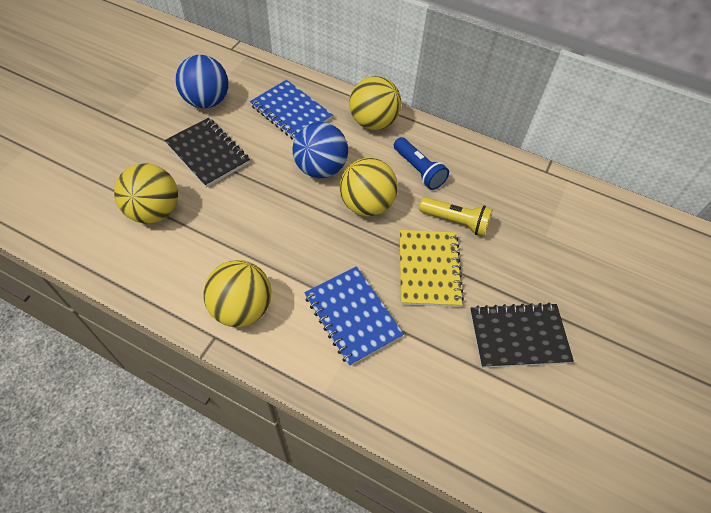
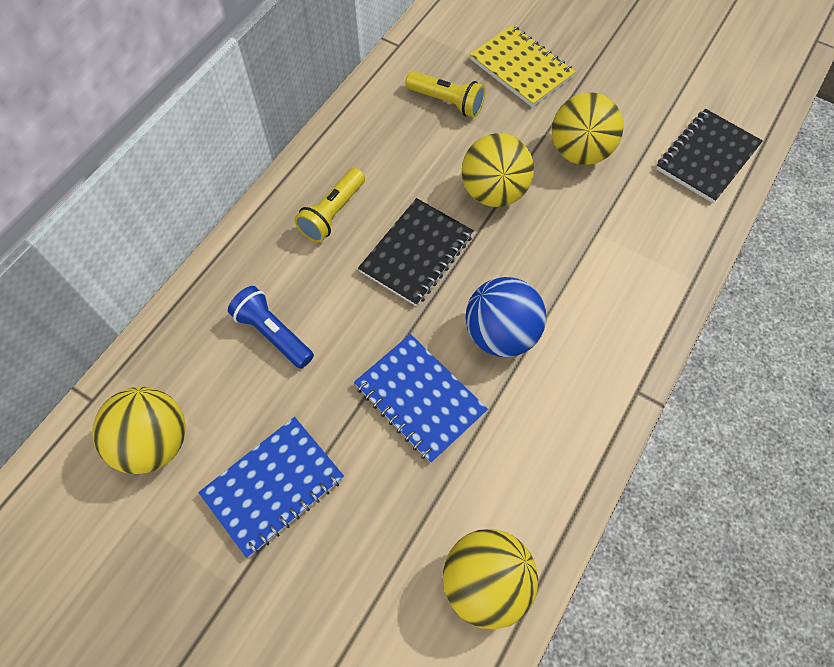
blue ball: 2 -> 1
yellow flashlight: 1 -> 2

